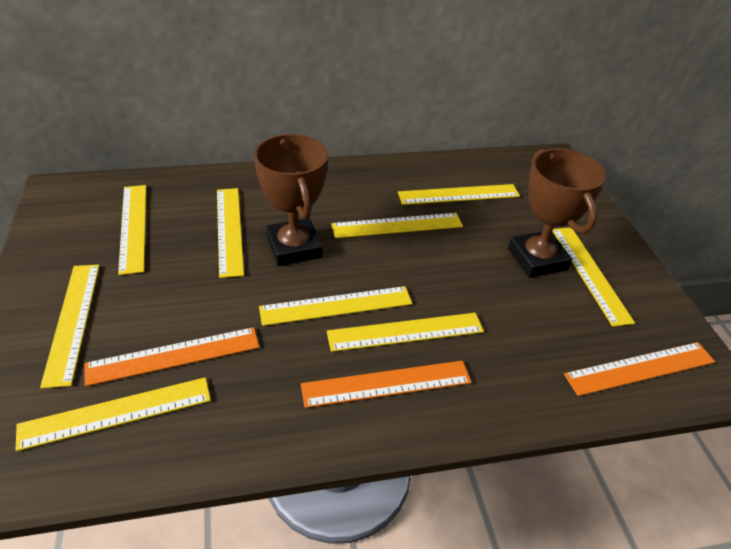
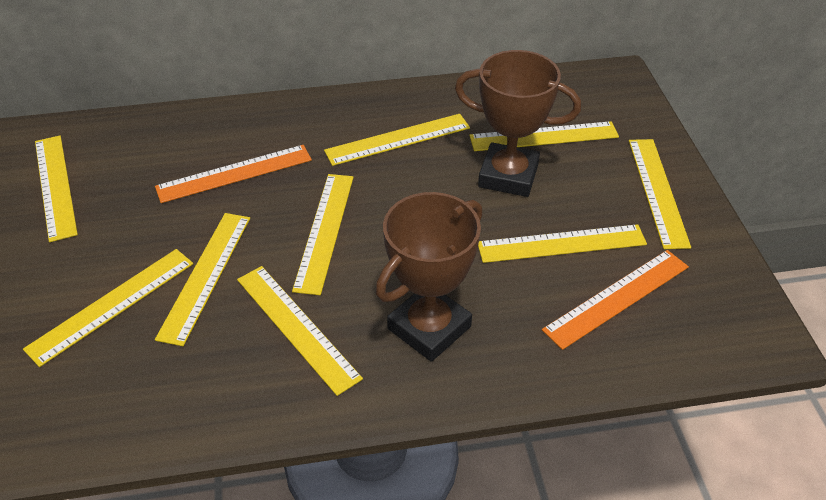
orange ruler: 3 -> 2

